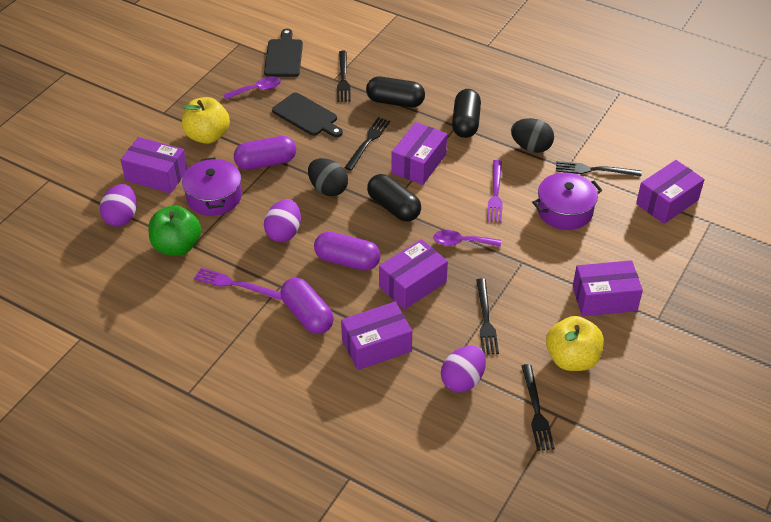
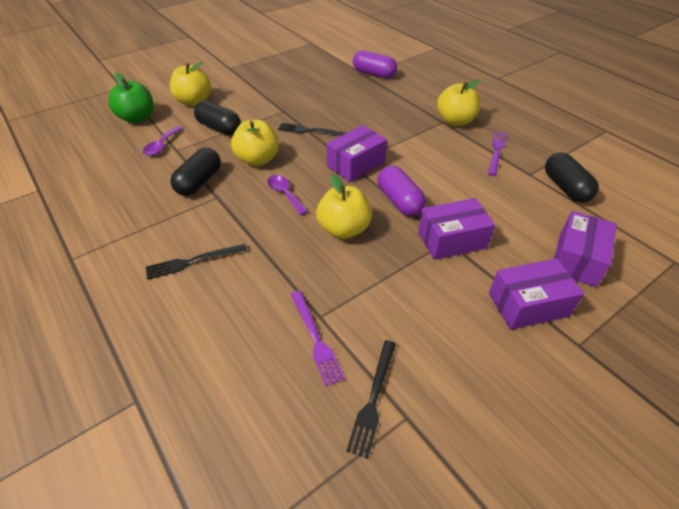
black cutting board: 2 -> 0
black egg: 2 -> 0
black fork: 5 -> 3
purple box: 6 -> 4
purple capsule: 3 -> 2
purple egg: 3 -> 0
purple pot: 2 -> 0
yellow apple: 2 -> 4

